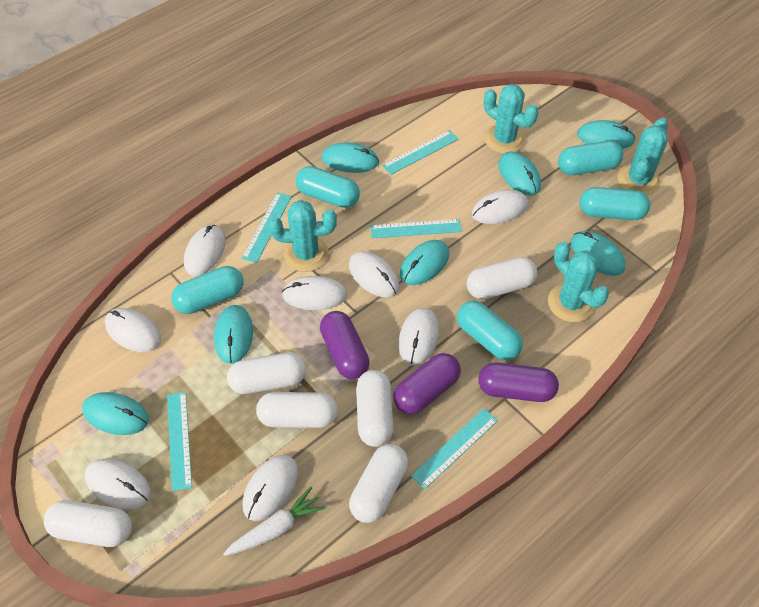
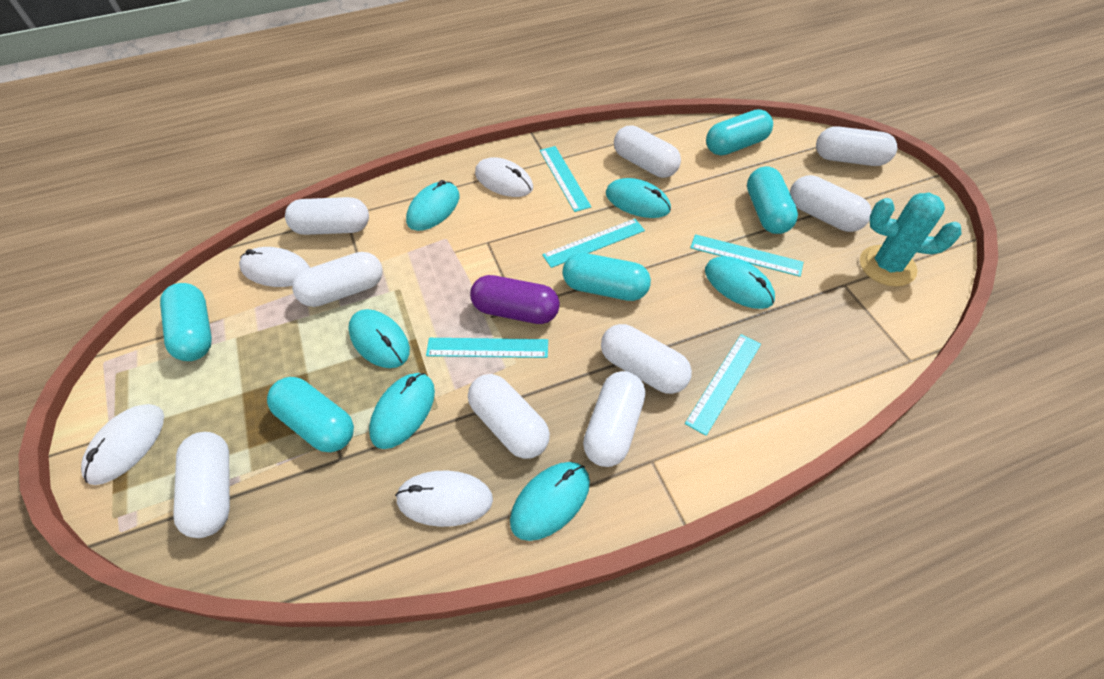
purple capsule: 3 -> 1
turquoise cactus: 4 -> 1
turquoise mouse: 7 -> 6
white capsule: 6 -> 9
white carrot: 1 -> 0
white mouse: 8 -> 4

